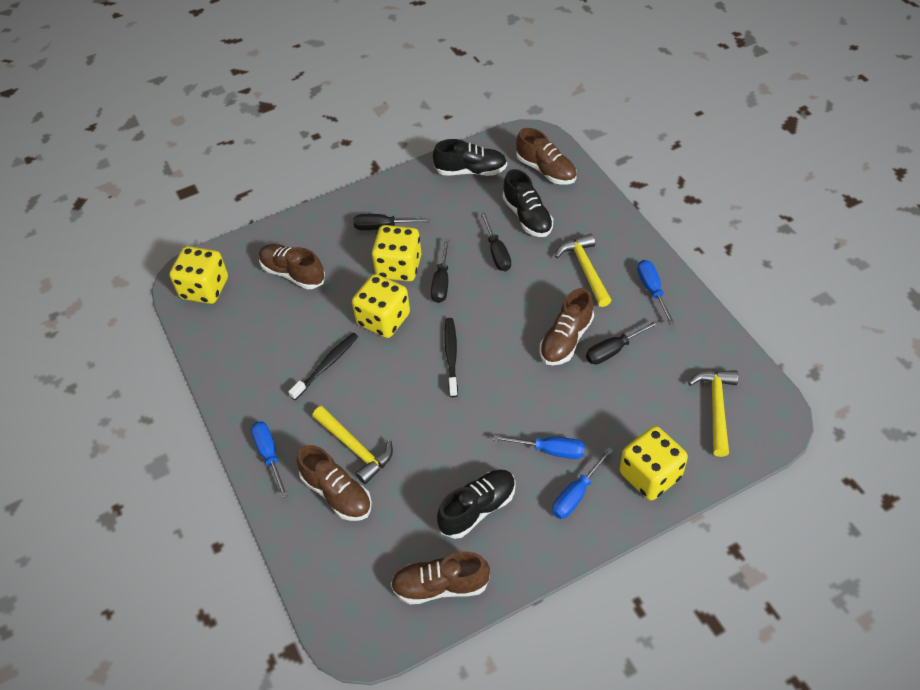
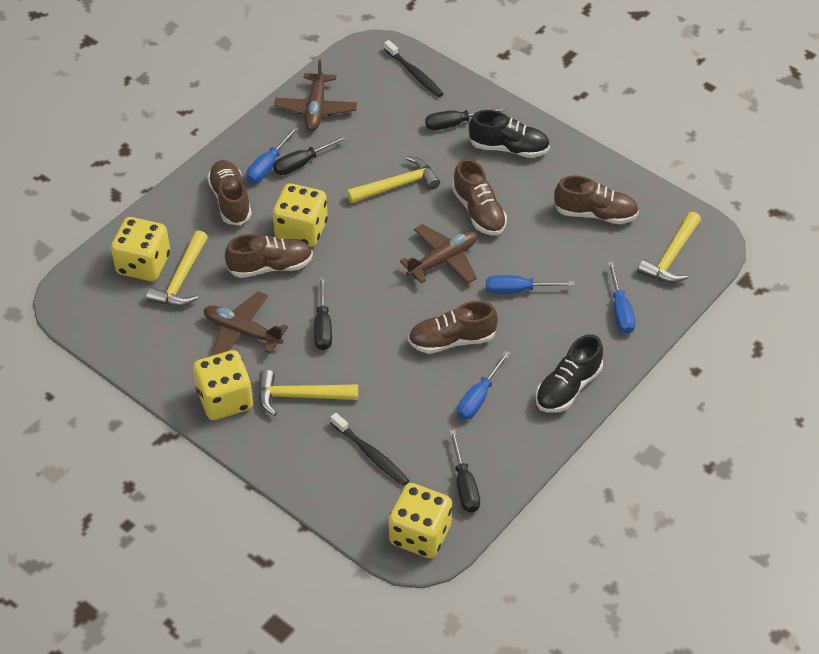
black shoe: 3 -> 2
brown plane: 0 -> 3
yellow hammer: 3 -> 4

